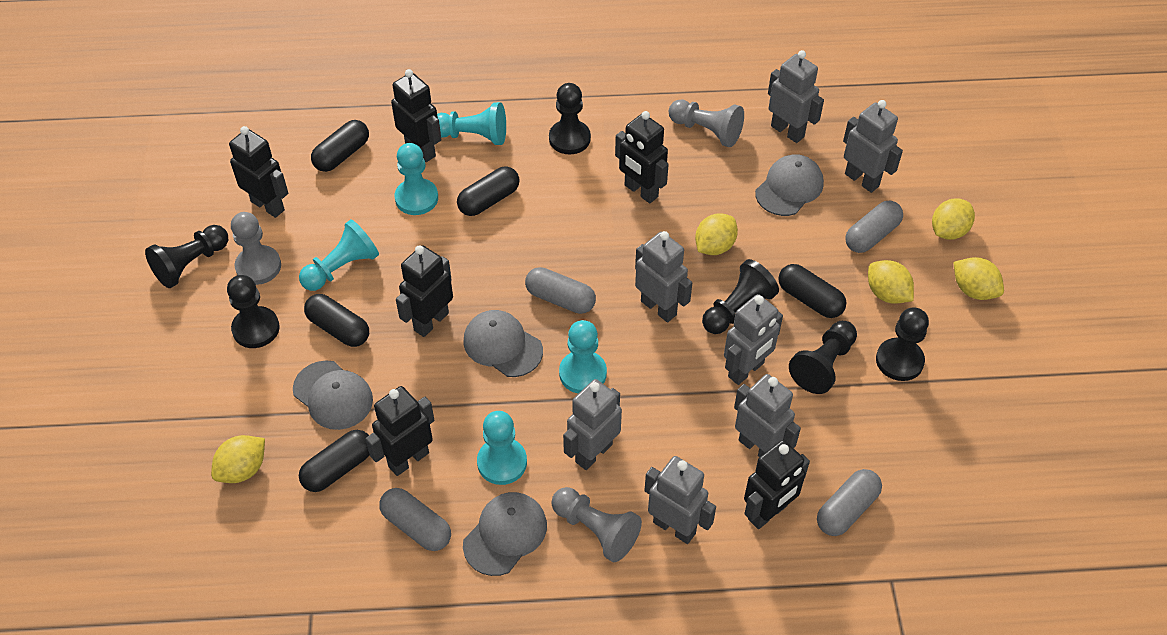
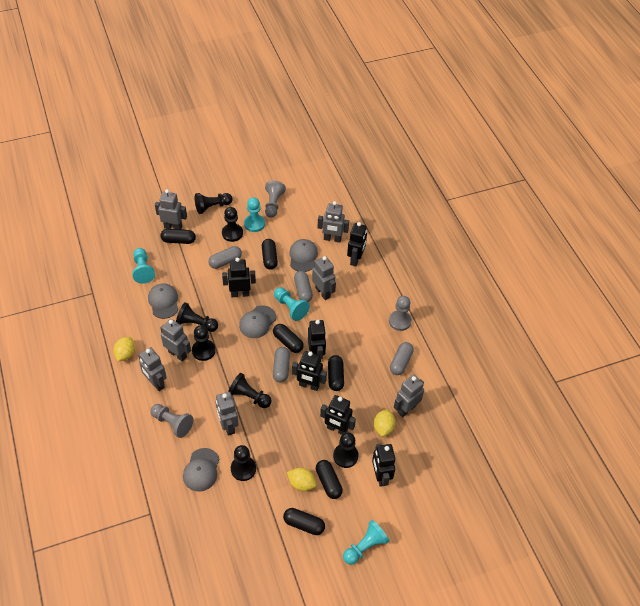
black capsule: 5 -> 6
black pawn: 6 -> 7
turquoise pawn: 5 -> 4
yellow lemon: 5 -> 3

